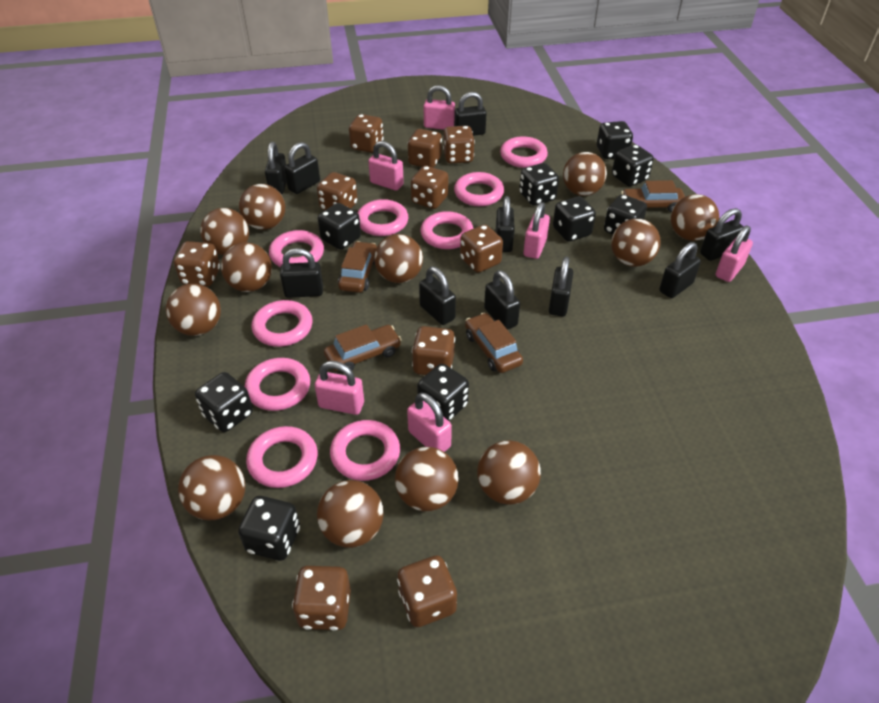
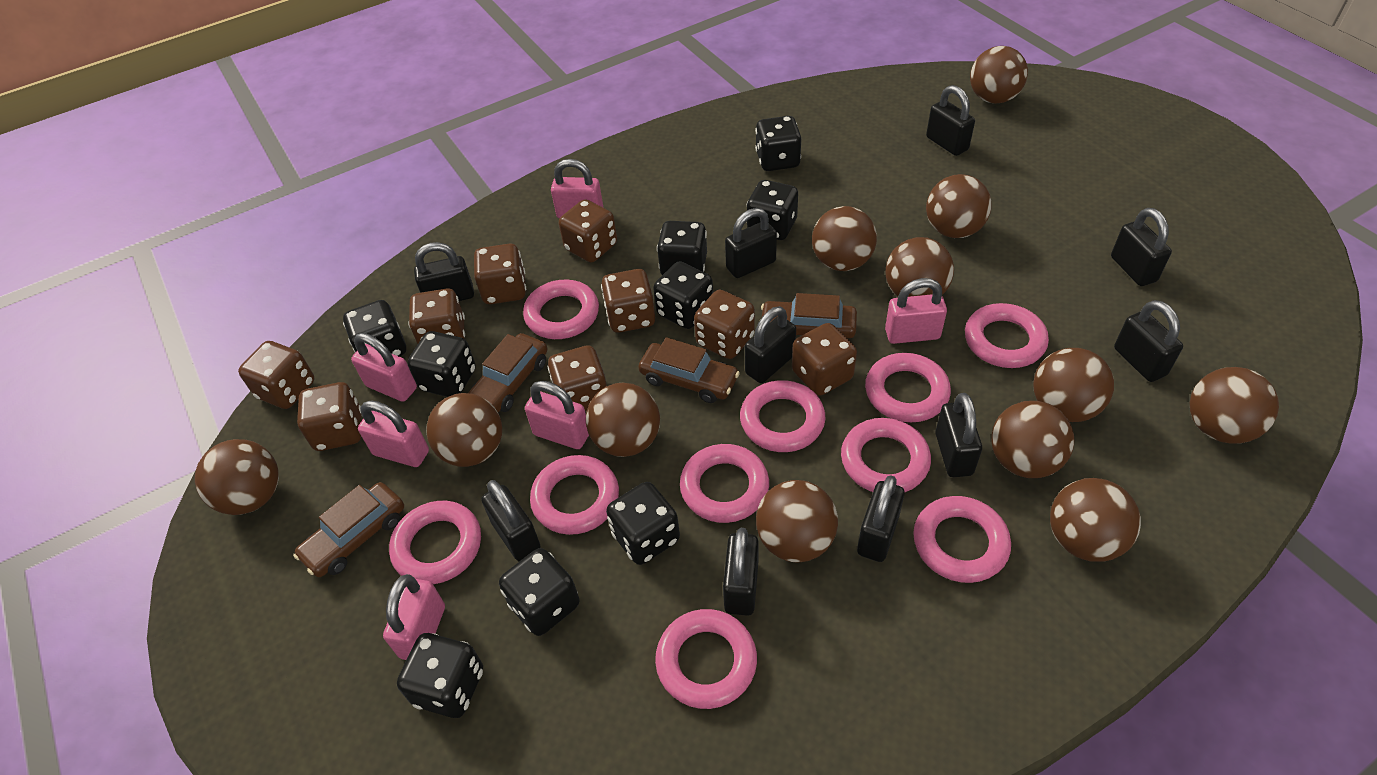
brown dice: 10 -> 9
pink ring: 9 -> 10

